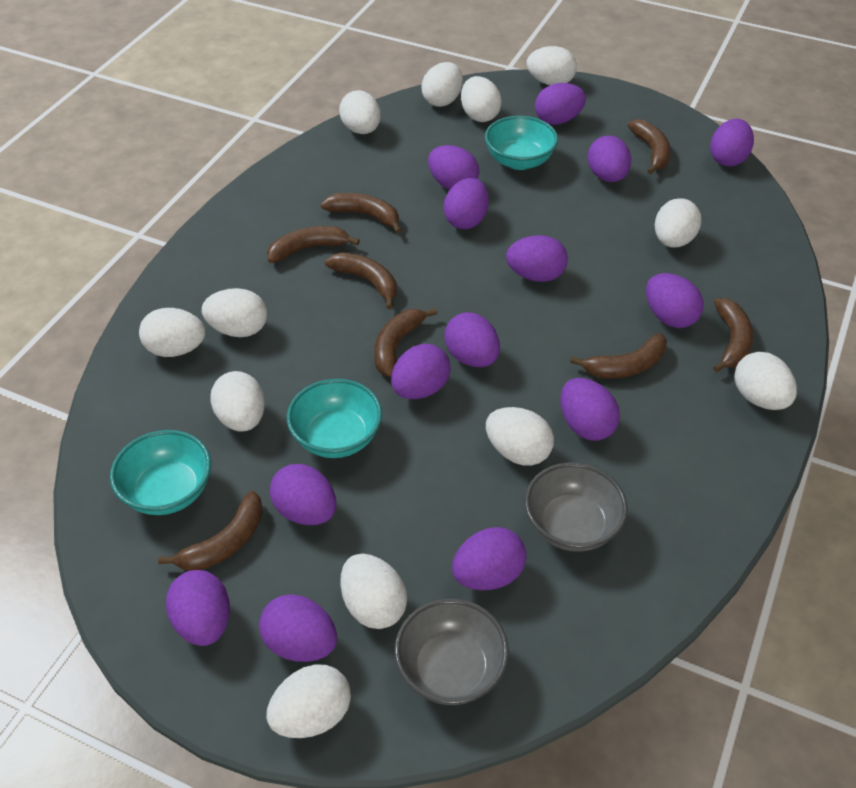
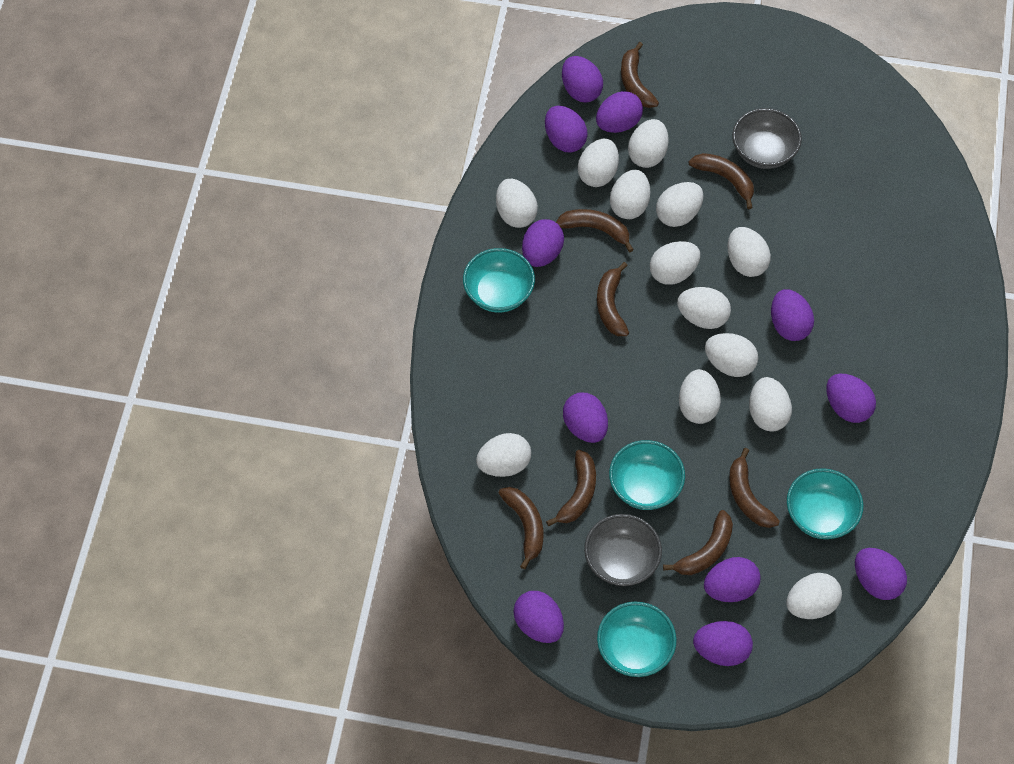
purple egg: 14 -> 11
turquoise bowl: 3 -> 4
white egg: 12 -> 13

